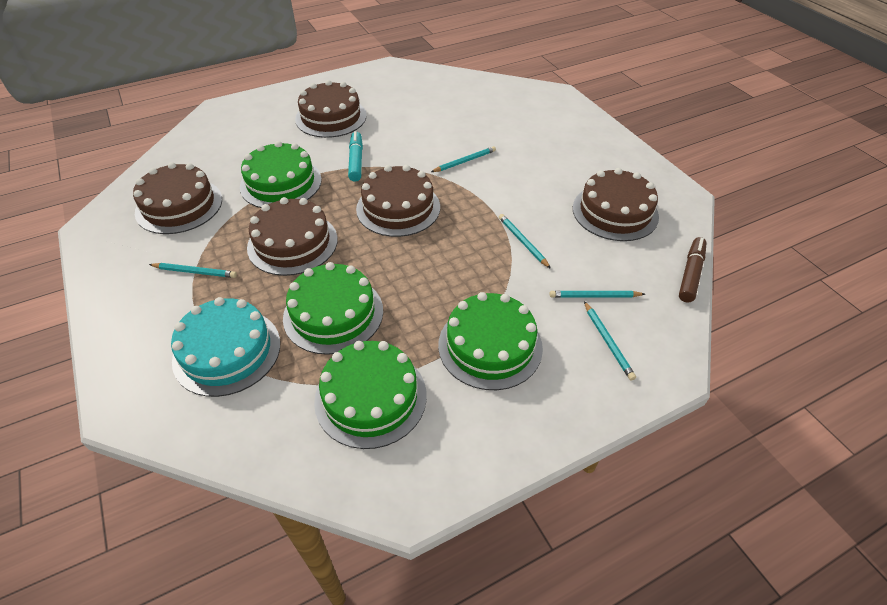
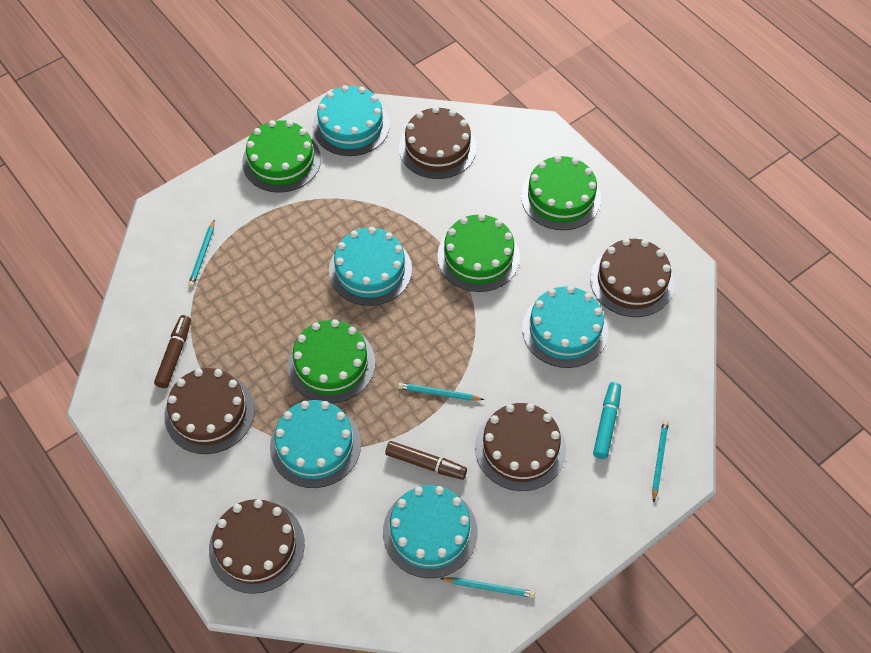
brown marker: 1 -> 2
turquoise cake: 1 -> 5
turquoise pencil: 5 -> 4

